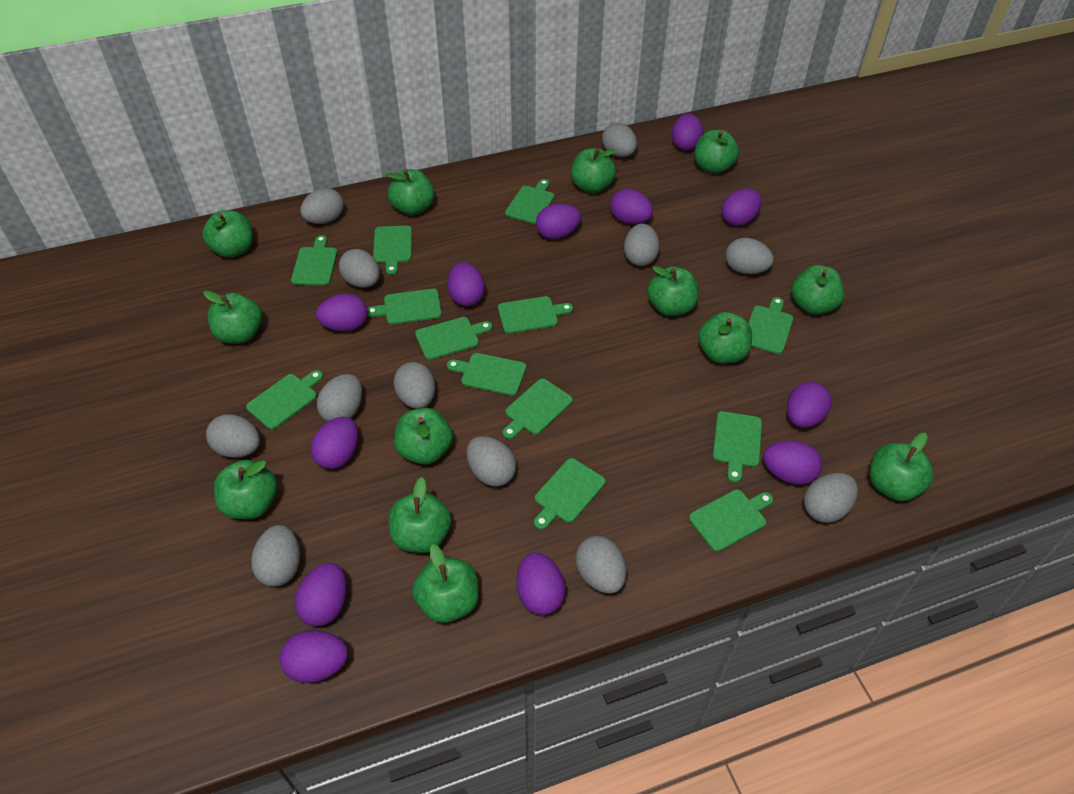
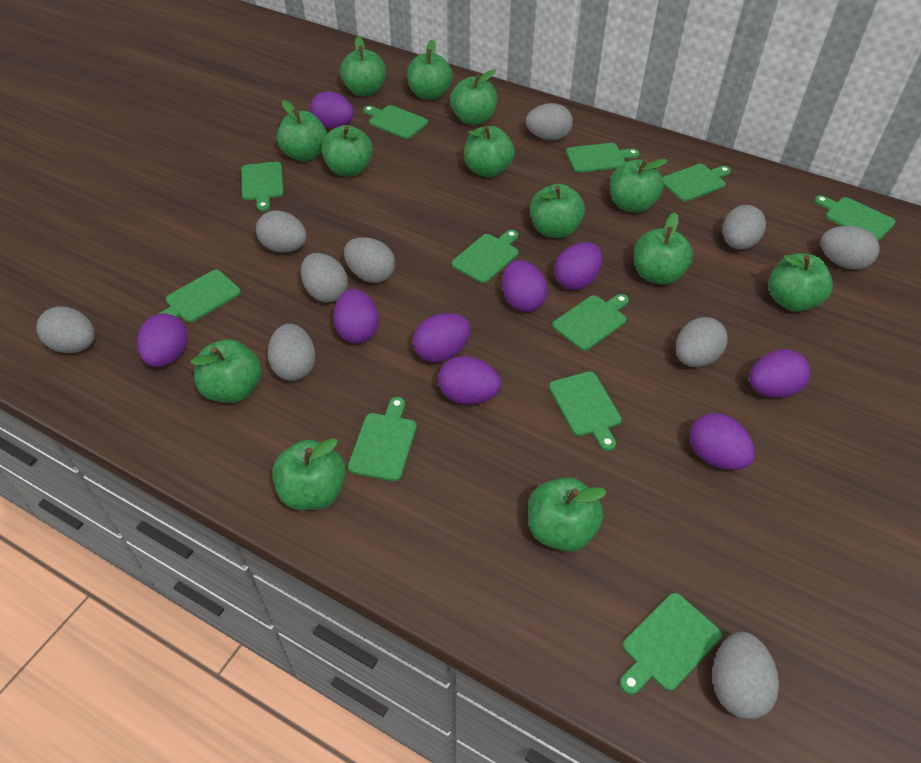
green cutting board: 13 -> 11
grey egg: 12 -> 10
purple egg: 12 -> 9

